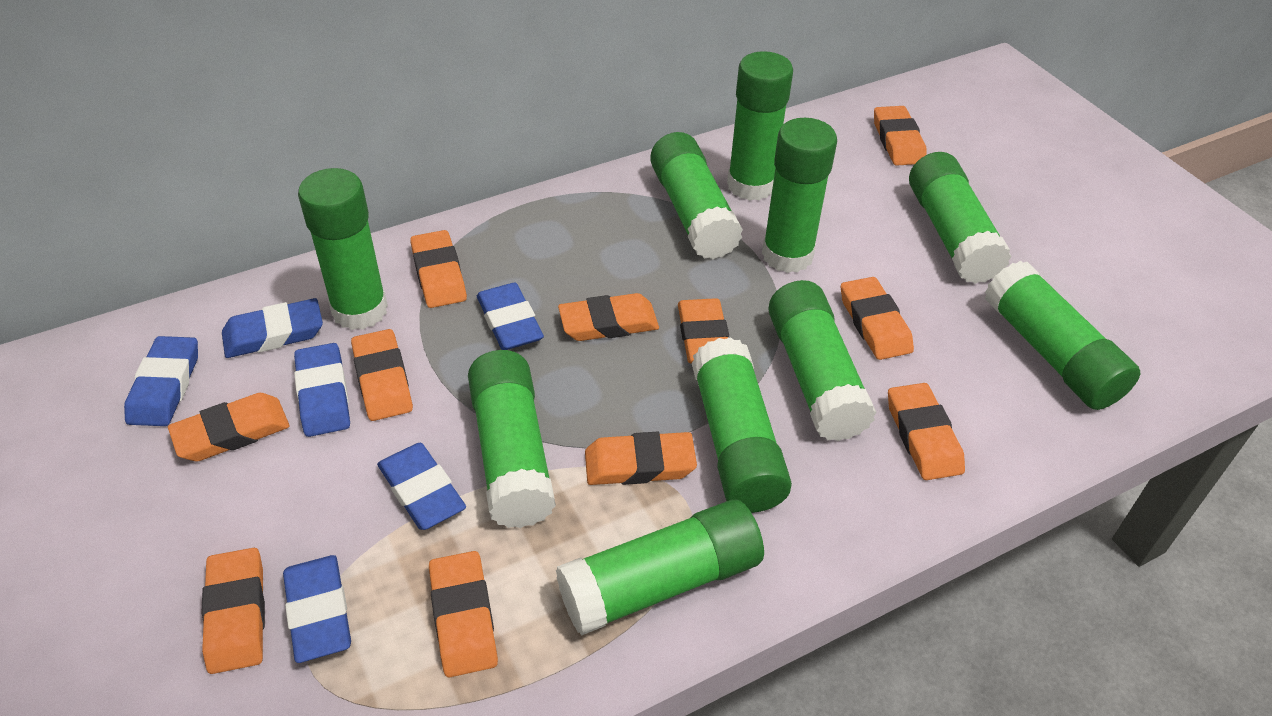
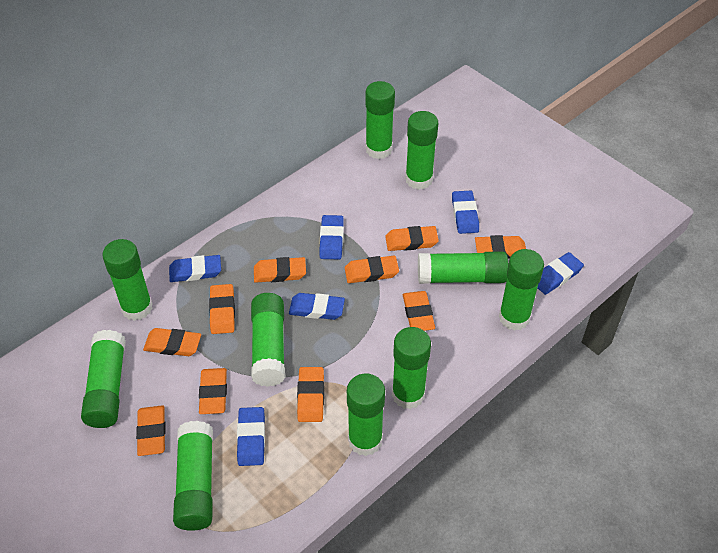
orange eraser: 11 -> 10

